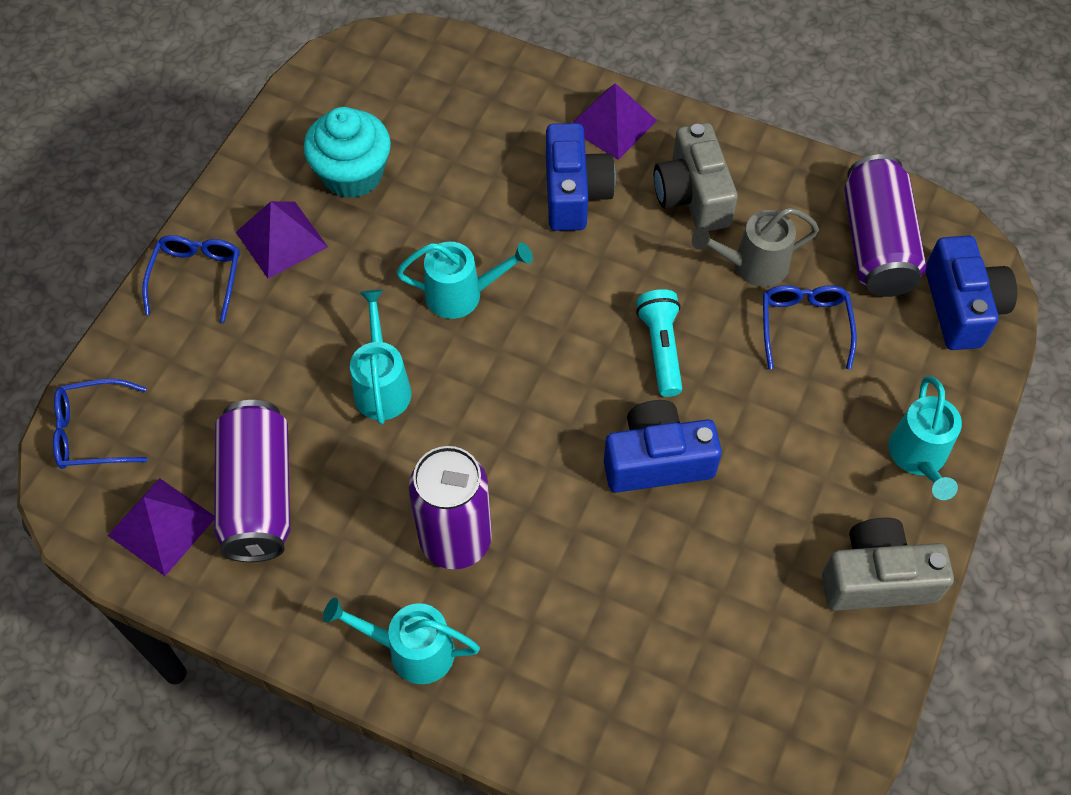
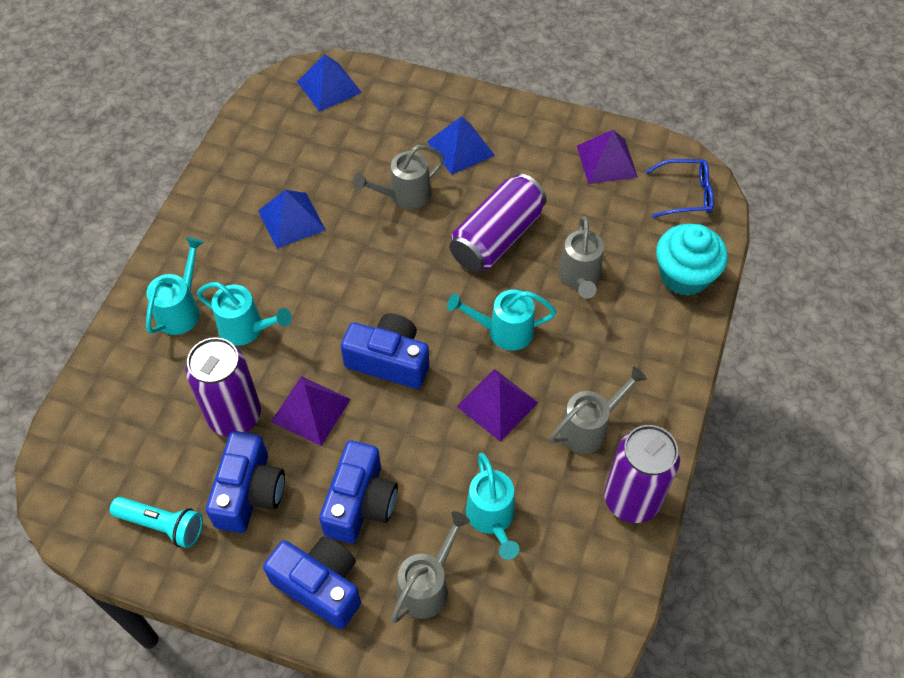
blue camera: 3 -> 4
blue glasses: 3 -> 1
blue pyramid: 0 -> 3
grey camera: 2 -> 0
grey watering can: 1 -> 4

